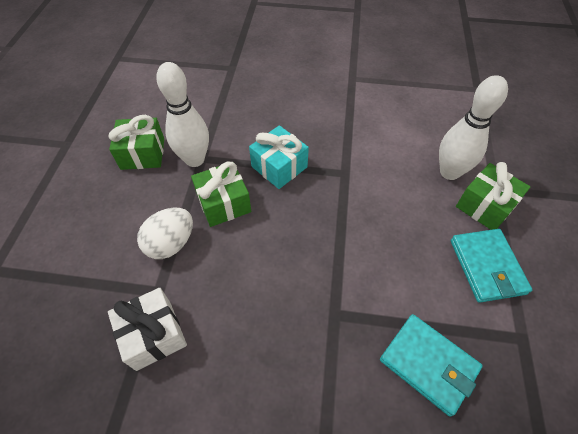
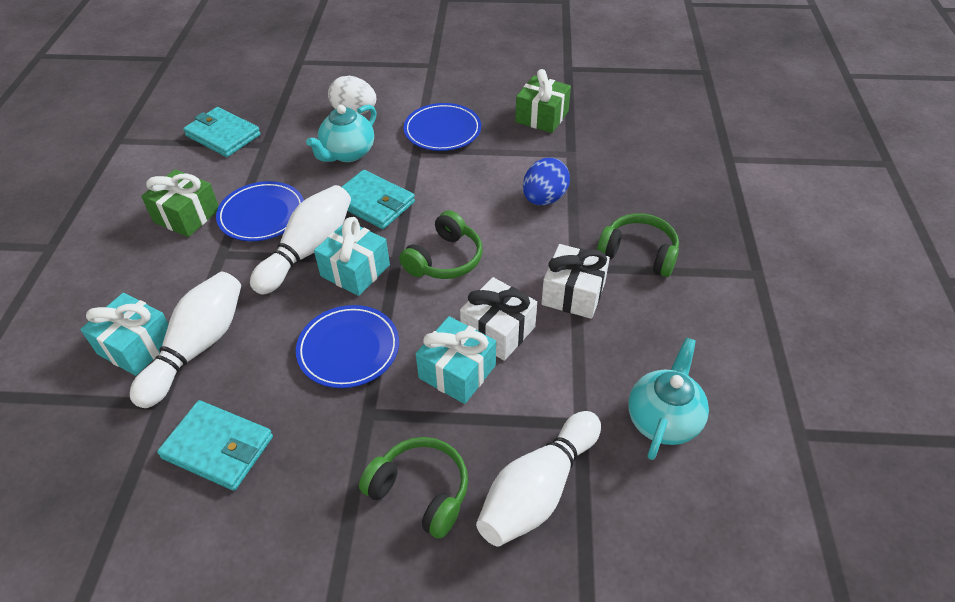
blue egg: 0 -> 1
blue plate: 0 -> 3
green gift: 3 -> 2
green headphones: 0 -> 3
turquoise gift: 1 -> 3
turquoise teapot: 0 -> 2
turquoise wallet: 2 -> 3
white bowling pin: 2 -> 3
white gift: 1 -> 2

